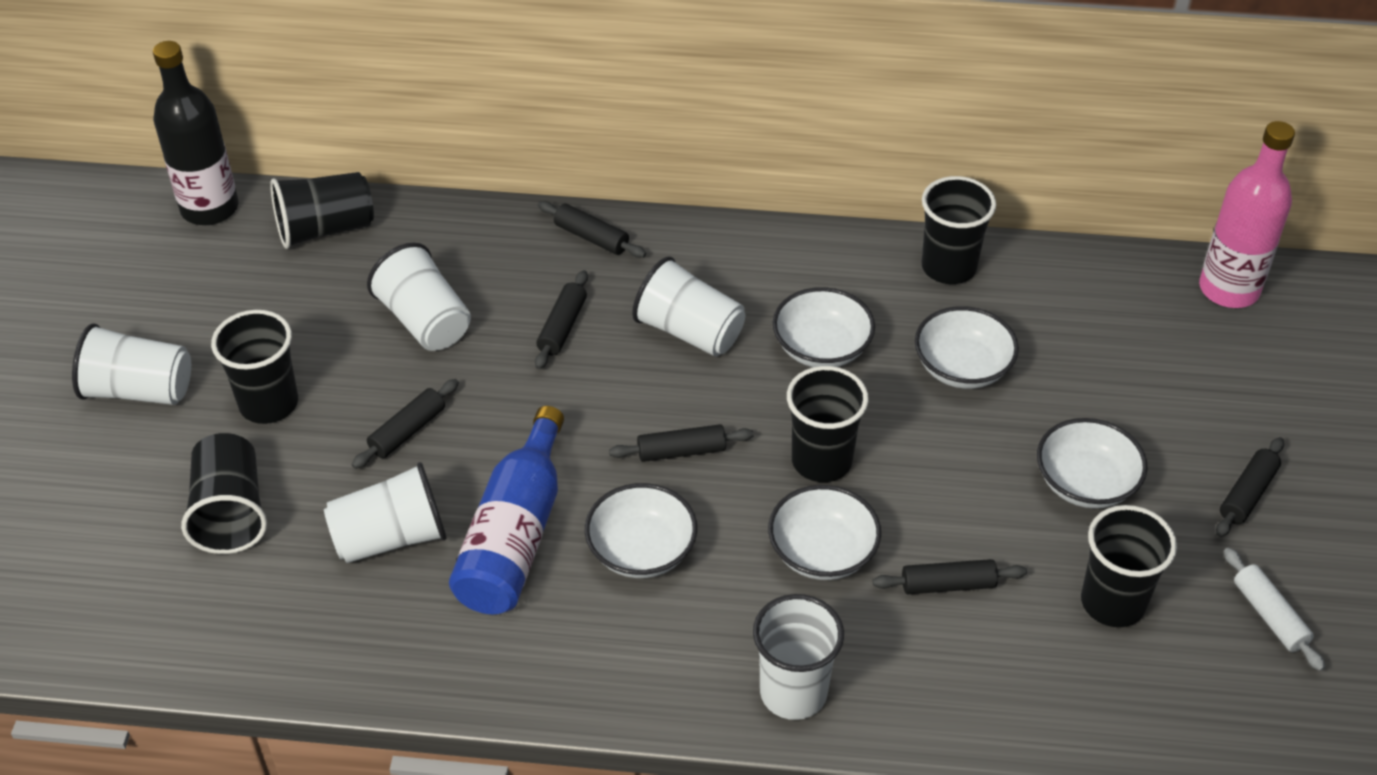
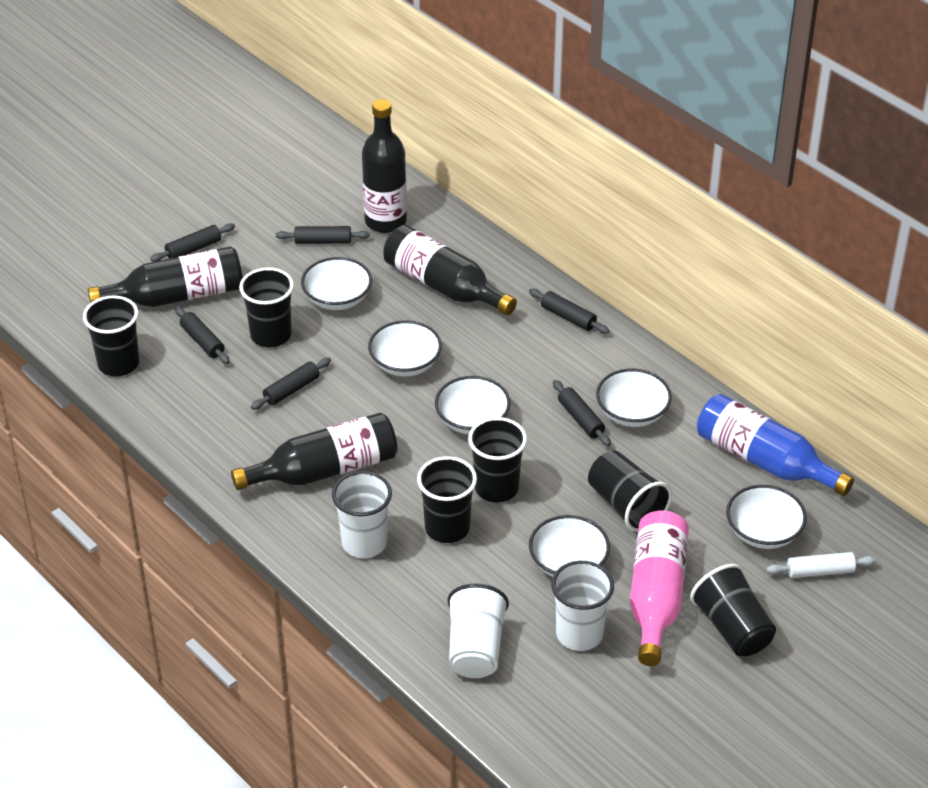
black bottle: 1 -> 4
white bowl: 5 -> 6
white cup: 5 -> 3

